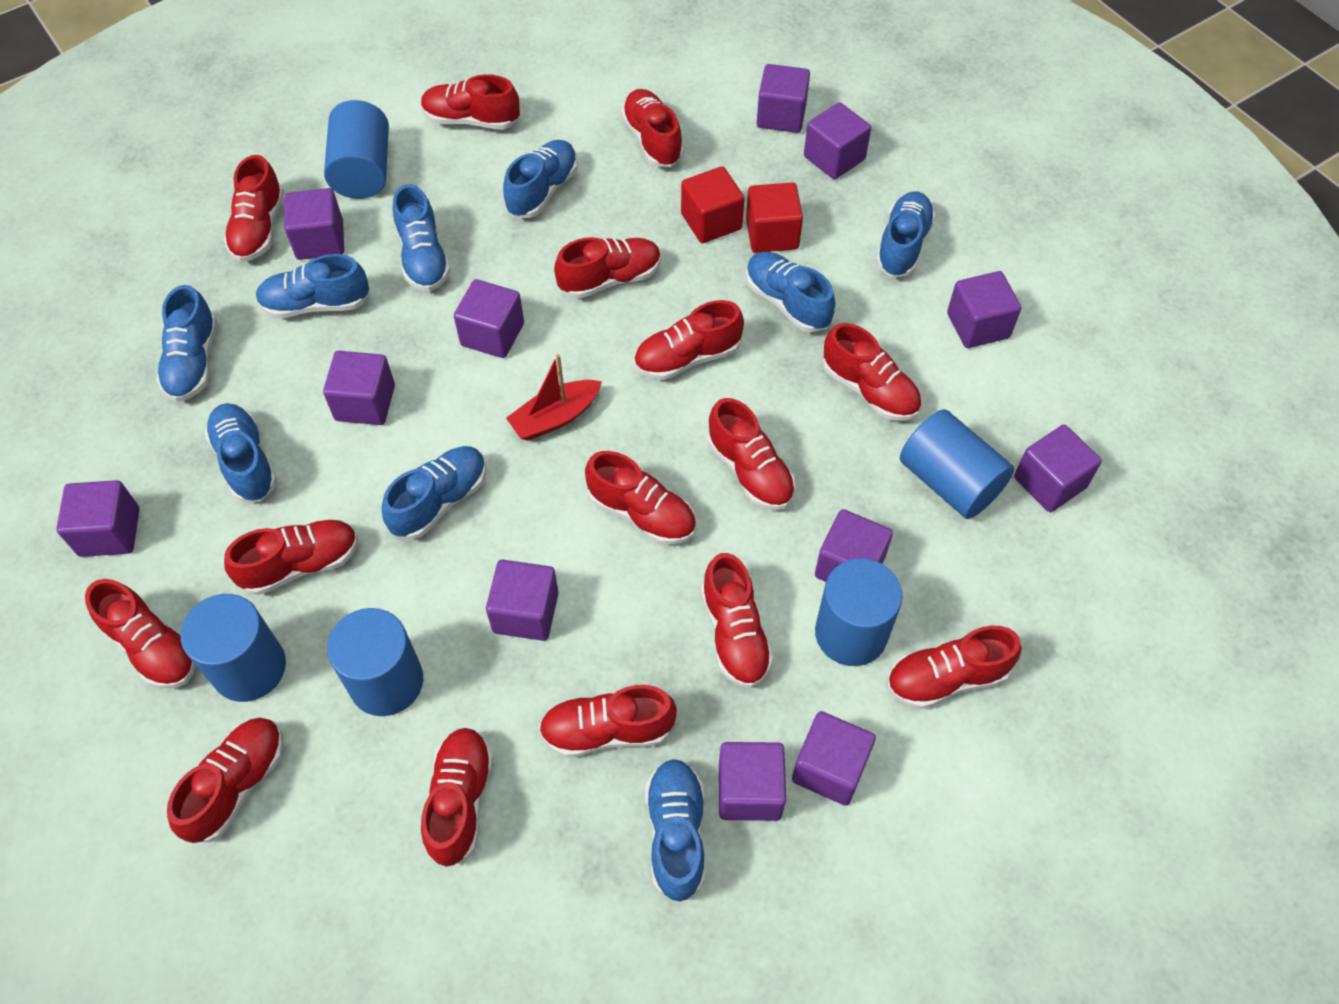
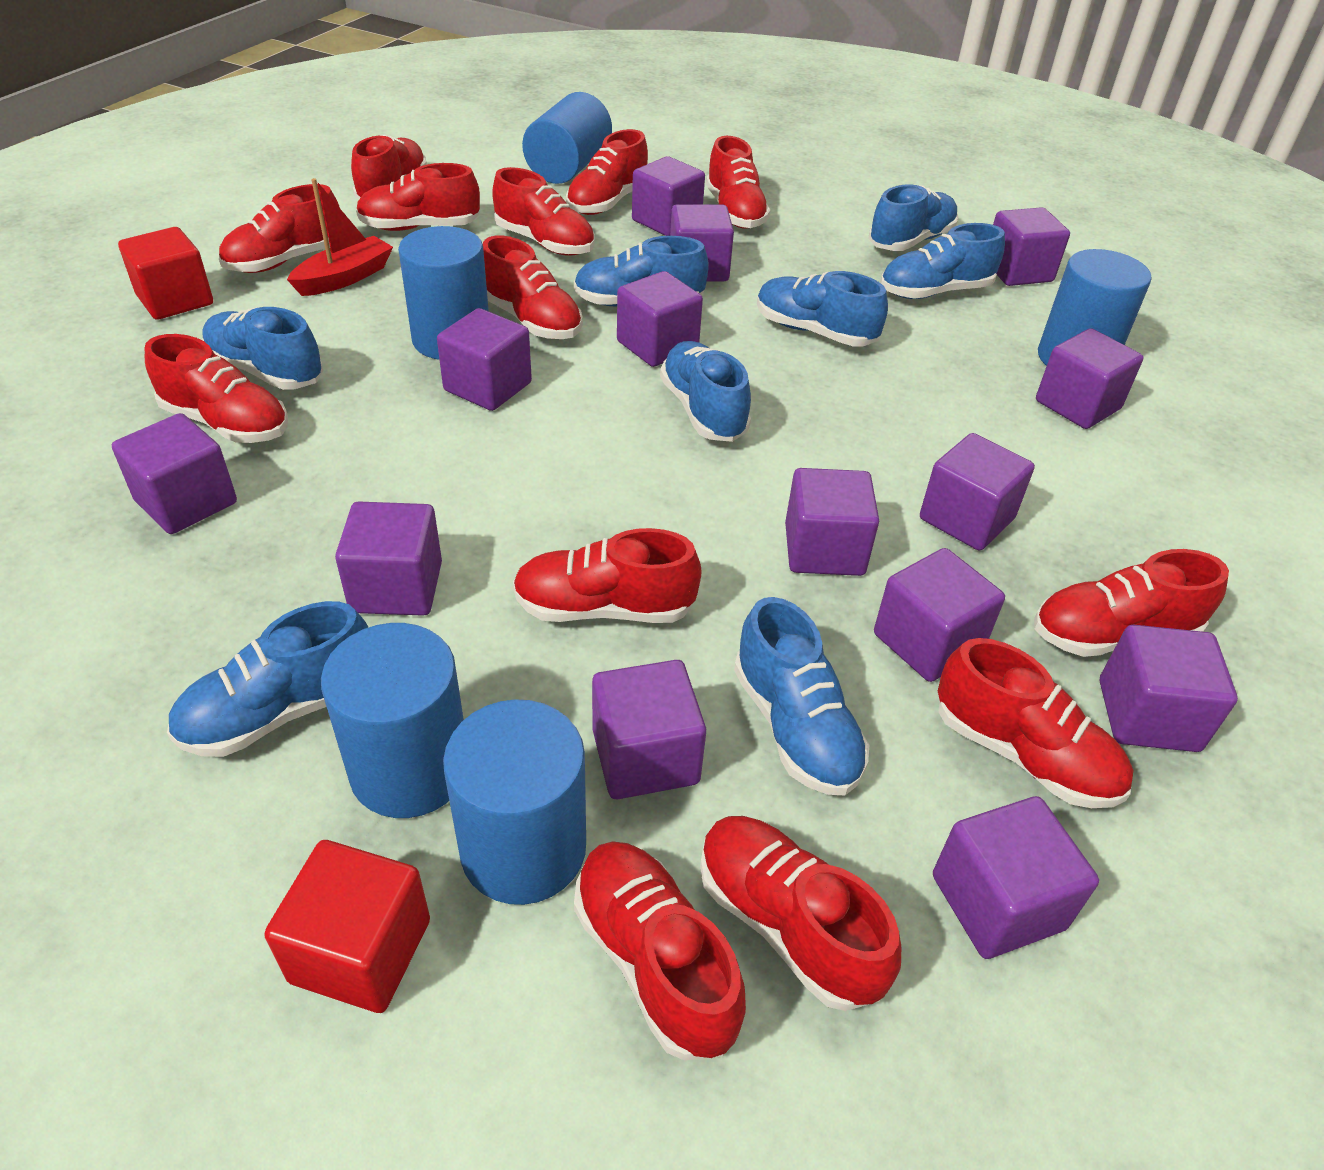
blue shoe: 9 -> 8
purple cube: 12 -> 14
red shoe: 15 -> 13

